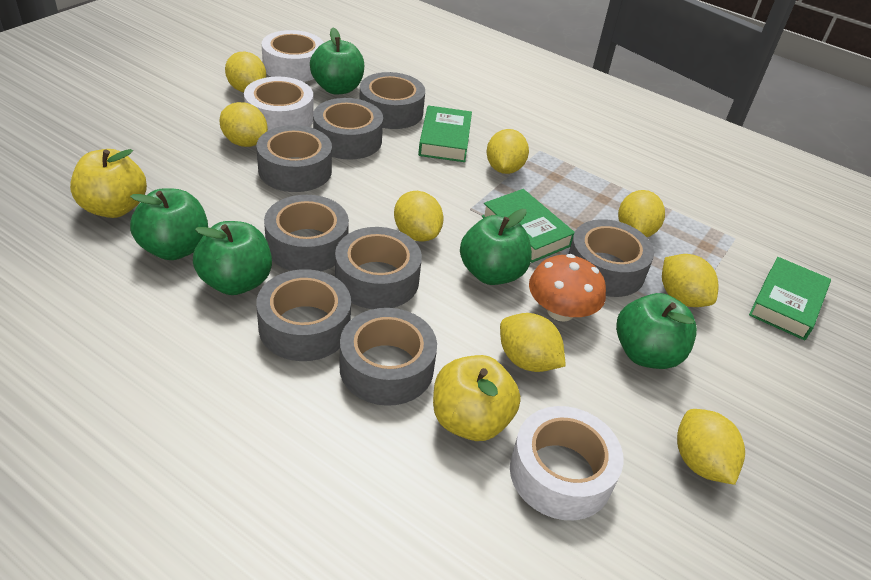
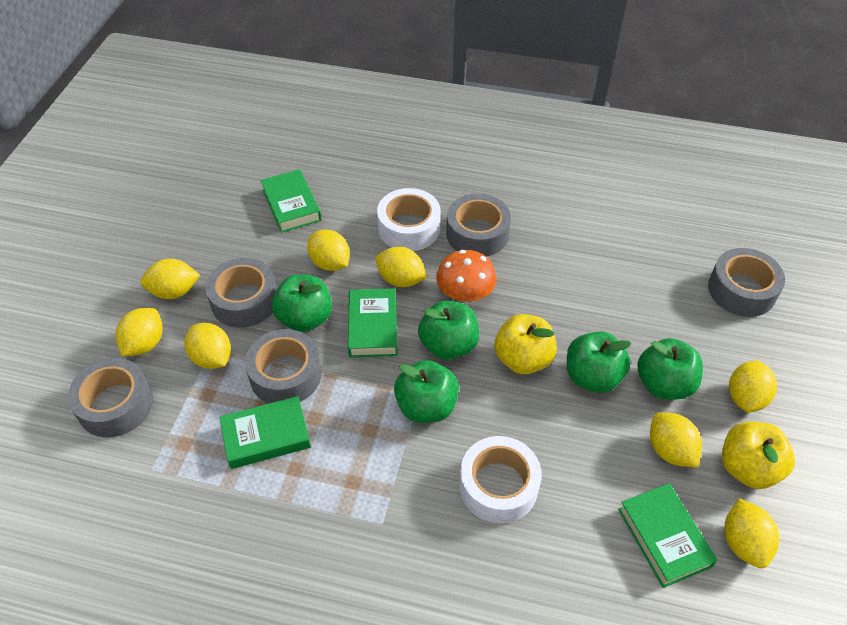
green book: 3 -> 4
grey tape: 8 -> 5
white tape: 3 -> 2

